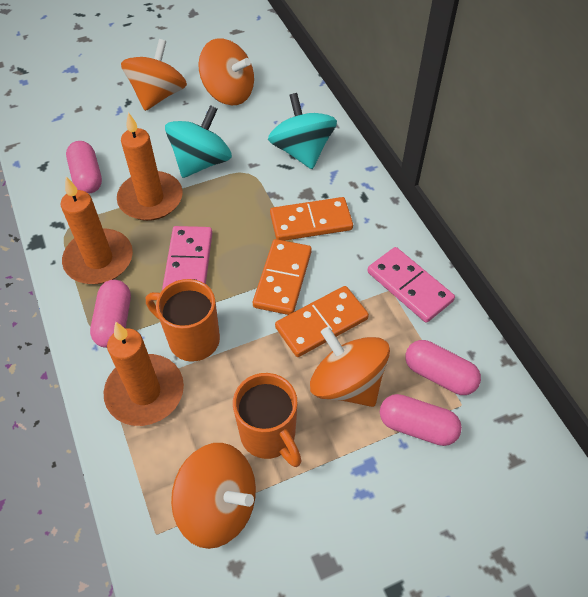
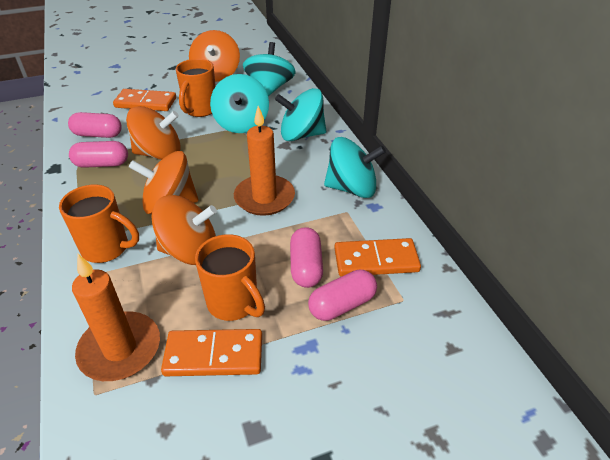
orange candle: 3 -> 2
orange mug: 2 -> 3
pink domino: 2 -> 0
turquoise spinning top: 2 -> 4

